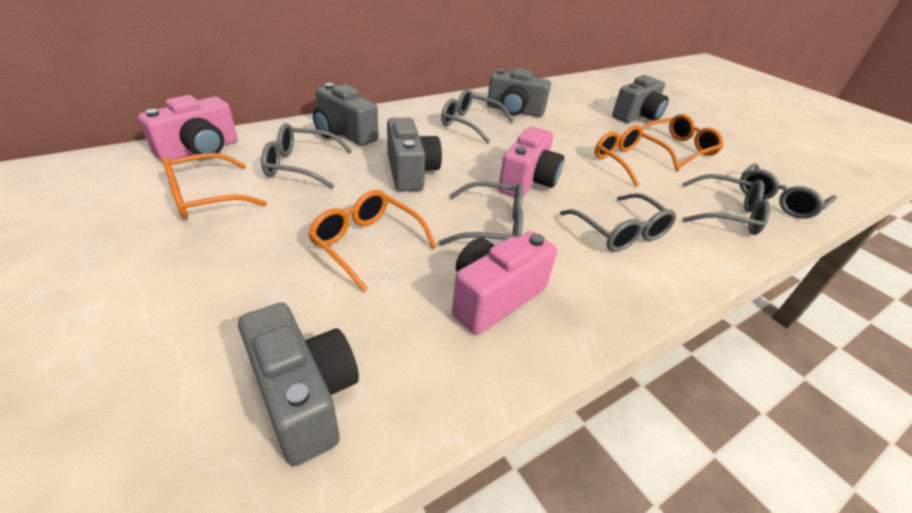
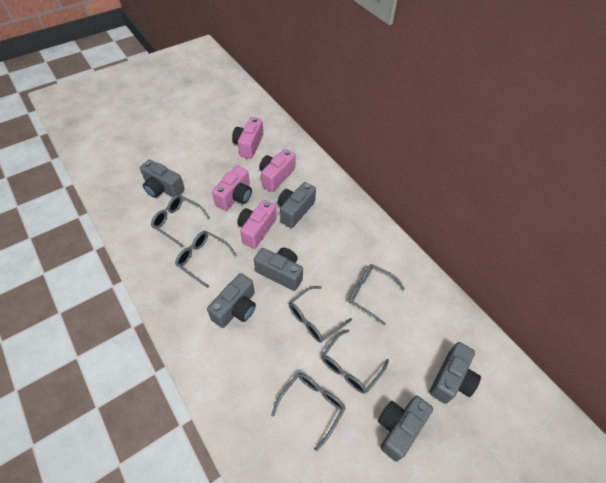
grey camera: 5 -> 6
orange glasses: 4 -> 0
pink camera: 3 -> 4

